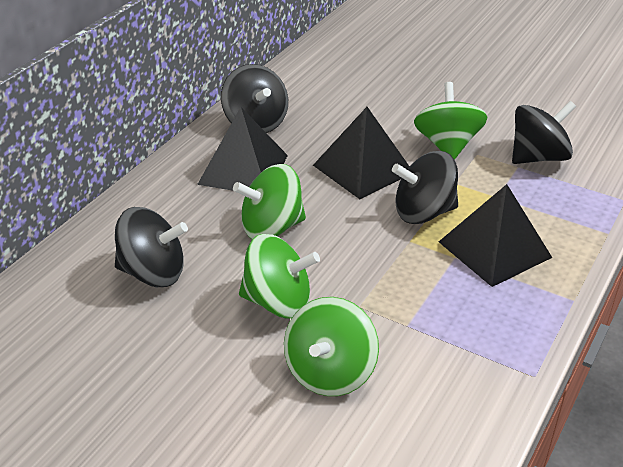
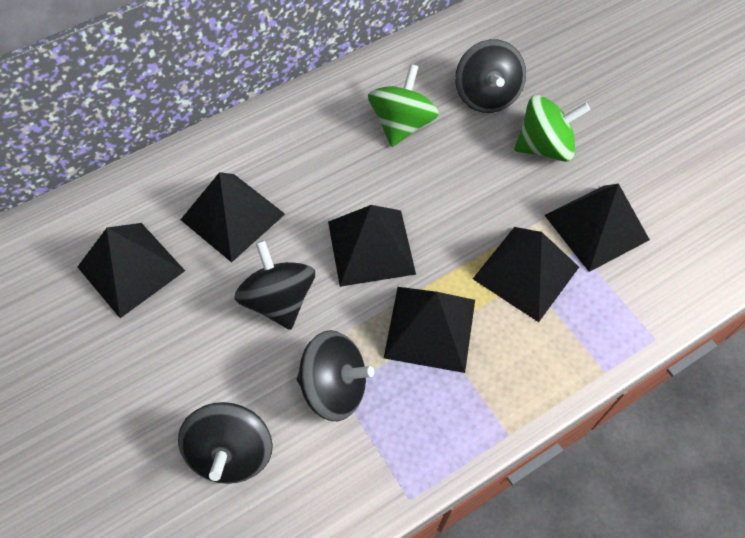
black pyramid: 3 -> 6
green spinning top: 4 -> 2

